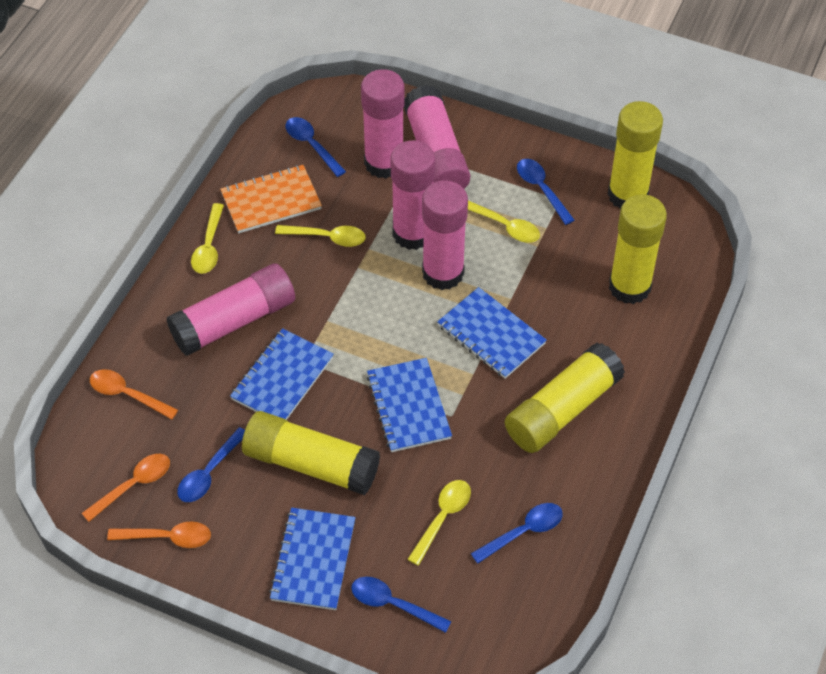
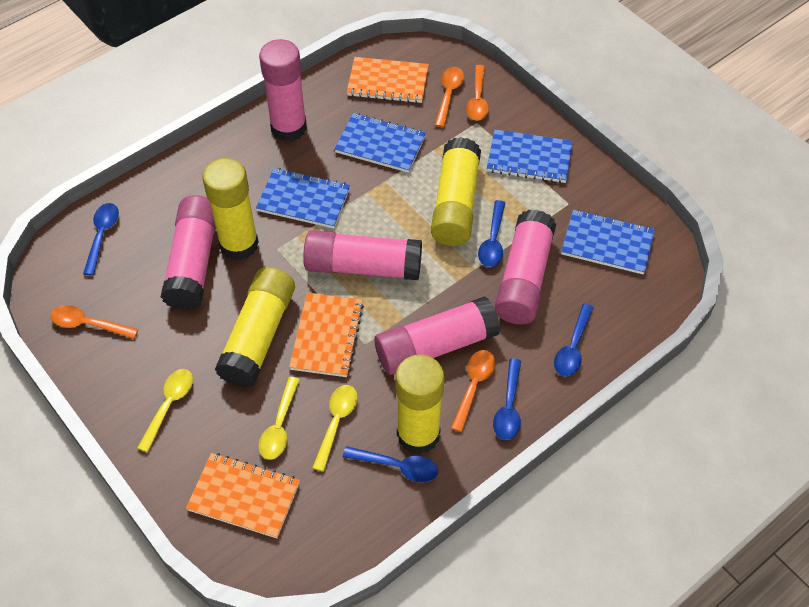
orange notebook: 1 -> 3
orange spoon: 3 -> 4
yellow spoon: 4 -> 3

